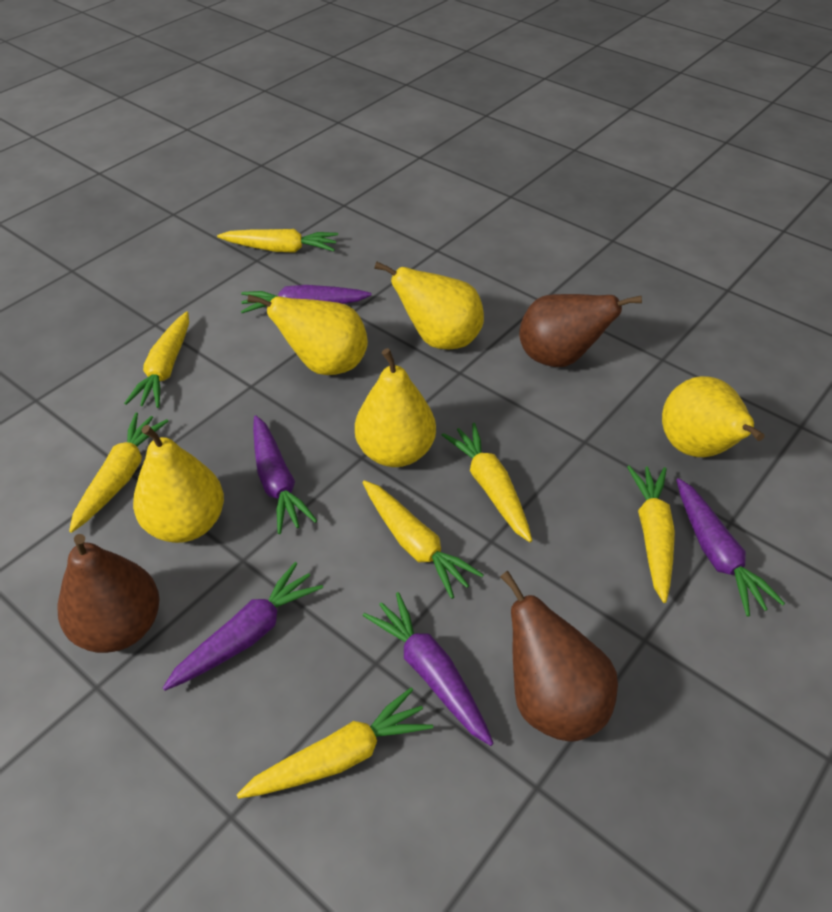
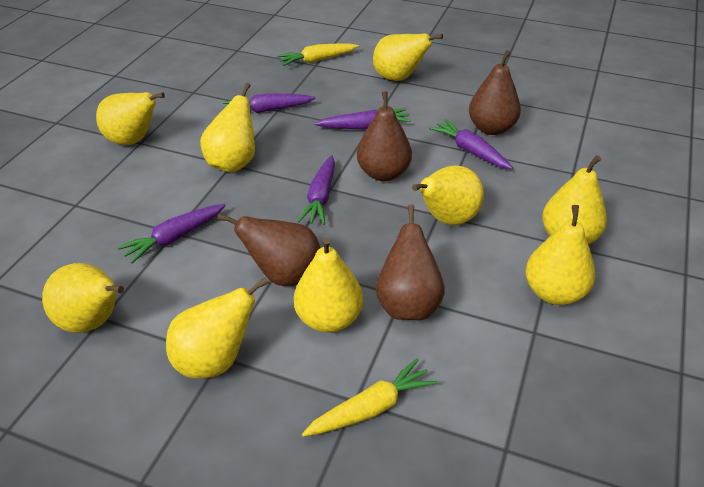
brown pear: 3 -> 4
yellow carrot: 7 -> 2
yellow pear: 5 -> 9

